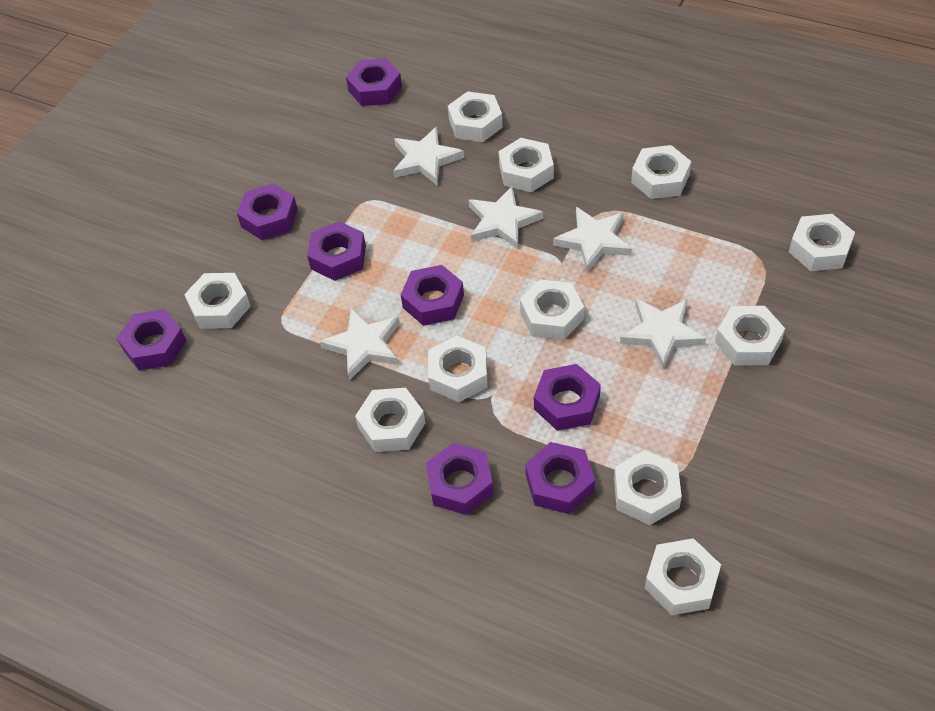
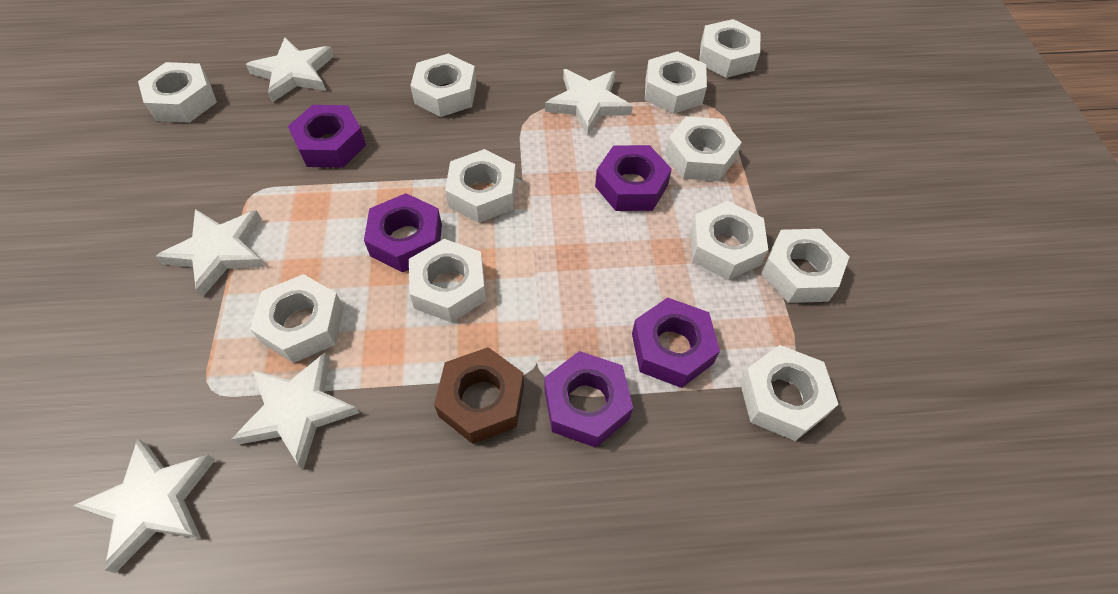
brown nut: 0 -> 1
purple nut: 8 -> 5

